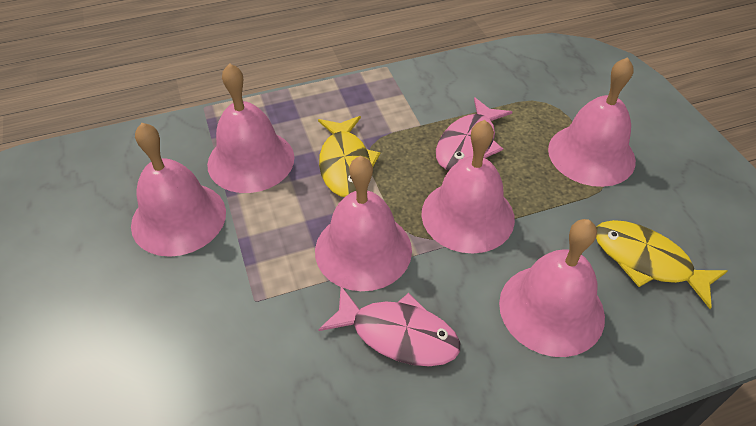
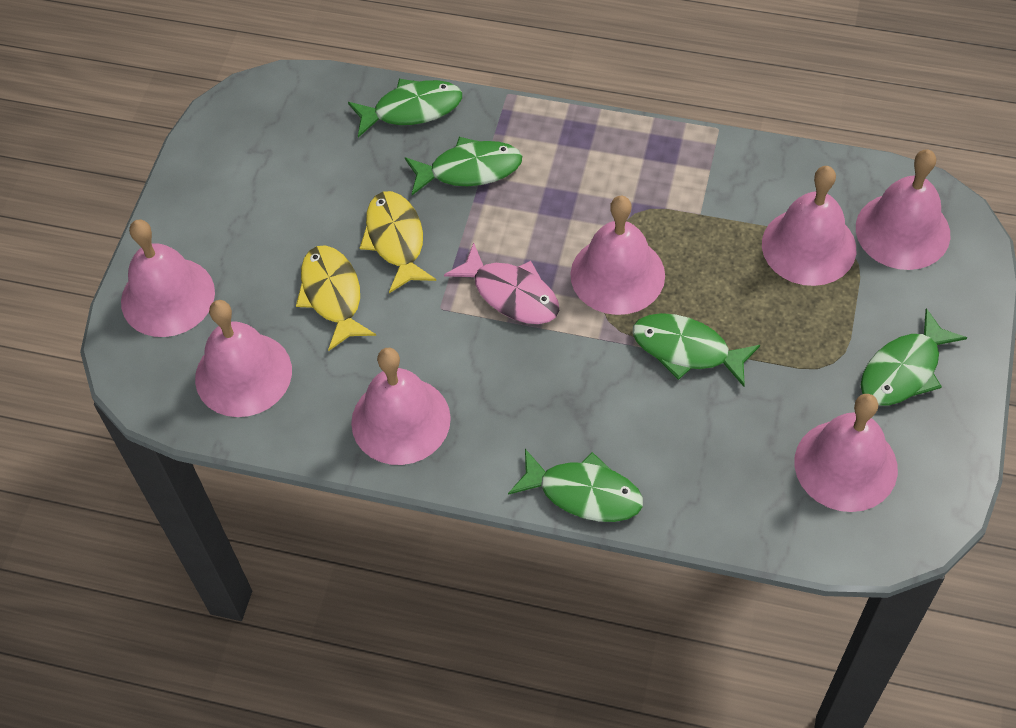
green fish: 0 -> 5
pink bell: 6 -> 7
pink fish: 2 -> 1

